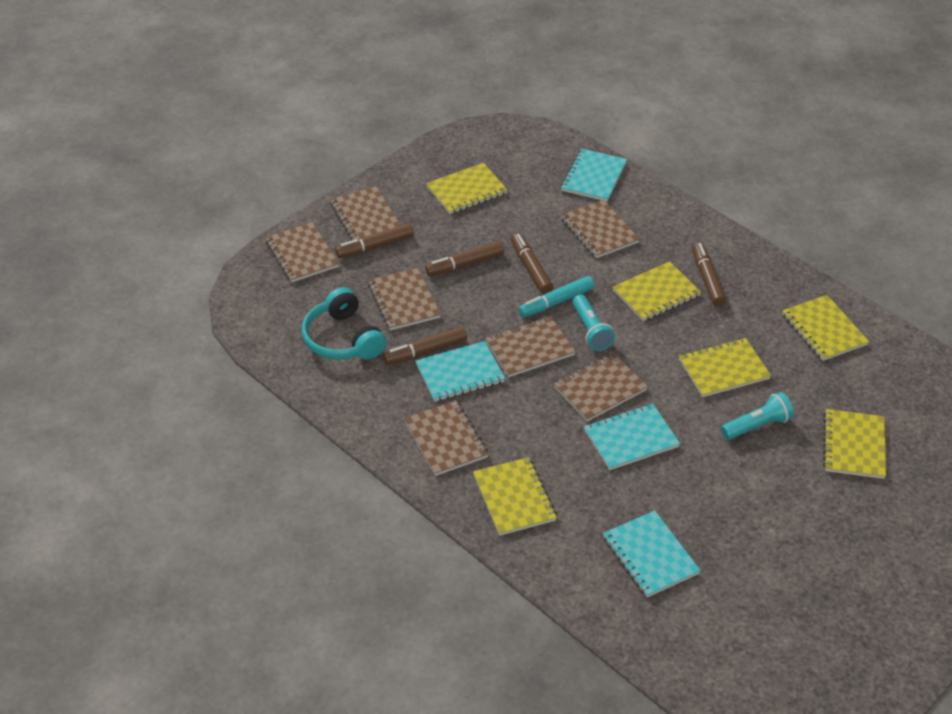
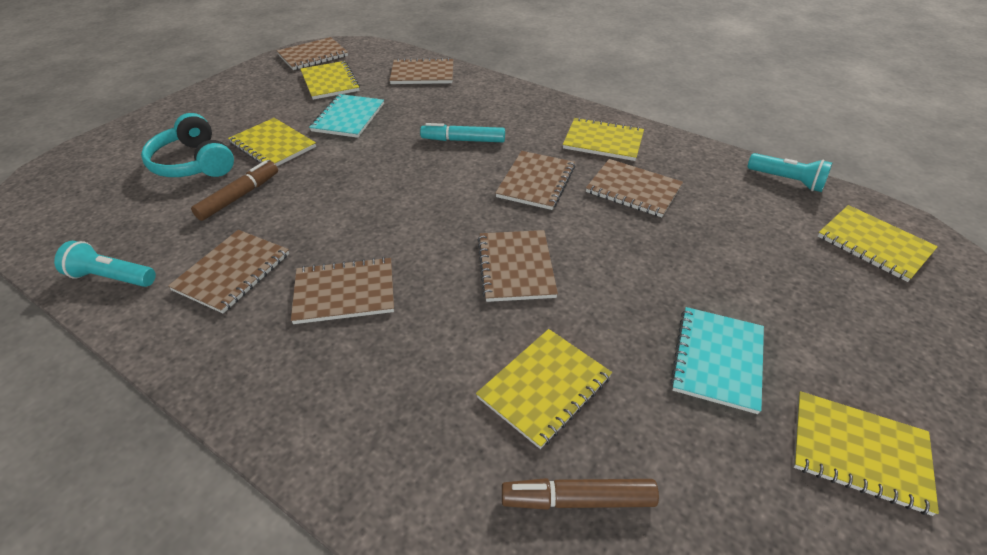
brown marker: 5 -> 2
turquoise notebook: 4 -> 2

